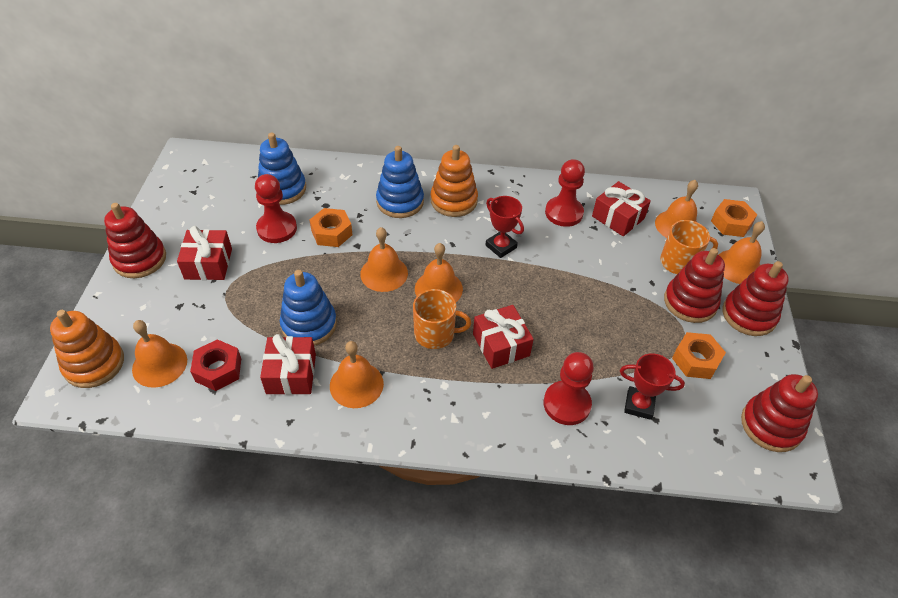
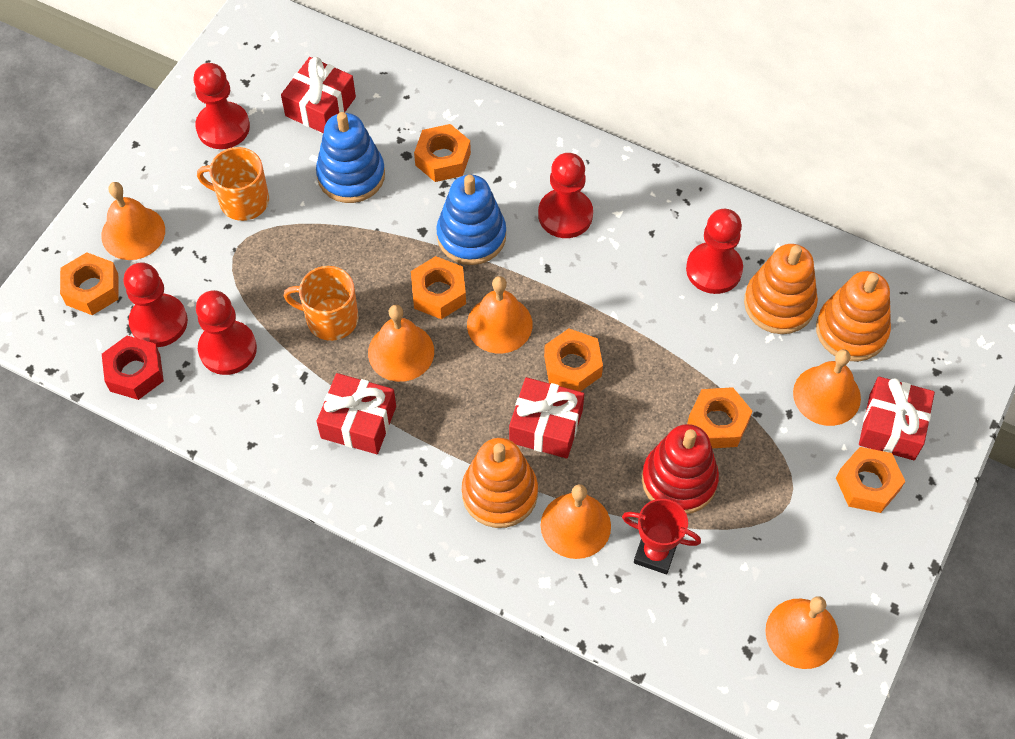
blue stacking toy: 3 -> 2
orange nut: 3 -> 6
orange stacking toy: 2 -> 3
red pawn: 3 -> 5
red stacking toy: 4 -> 1
red trophy: 2 -> 1

